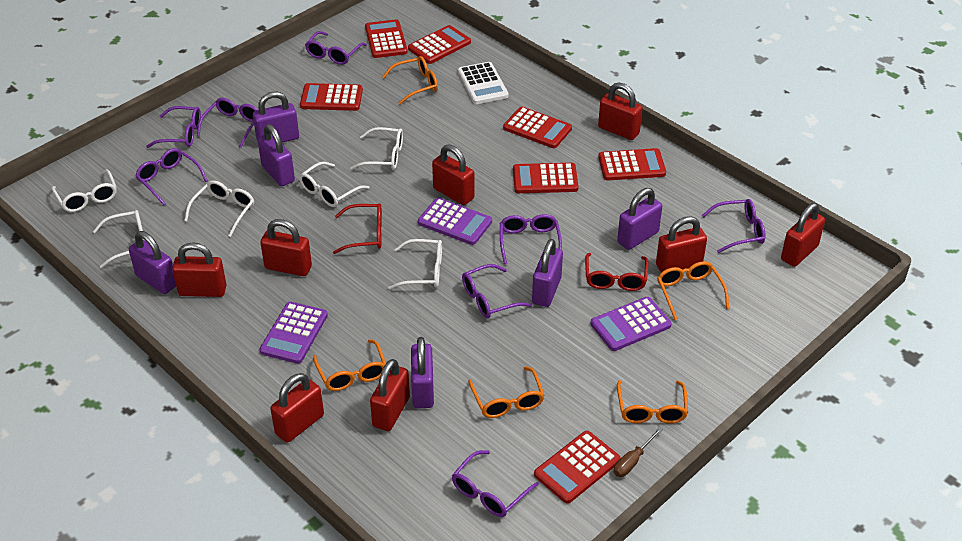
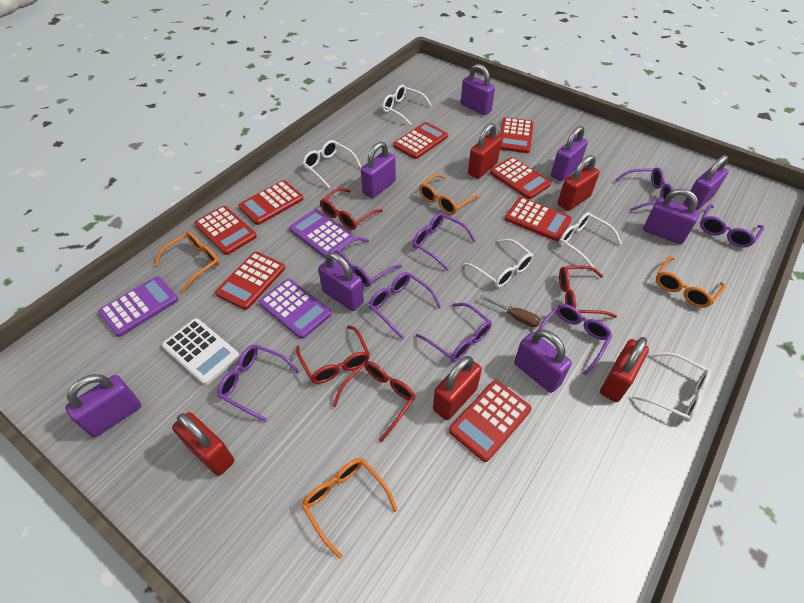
orange glasses: 5 -> 4
purple padlock: 6 -> 8
red calculator: 7 -> 8
red glasses: 2 -> 4
red padlock: 8 -> 5
white glasses: 6 -> 5

